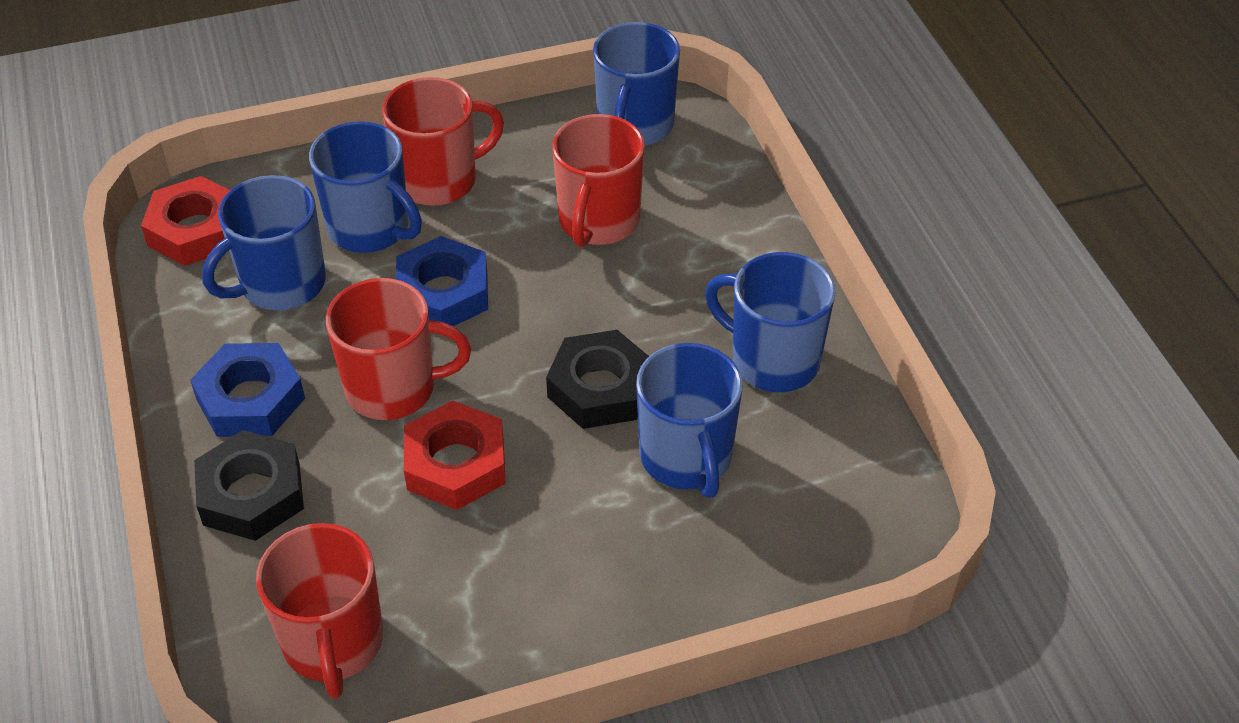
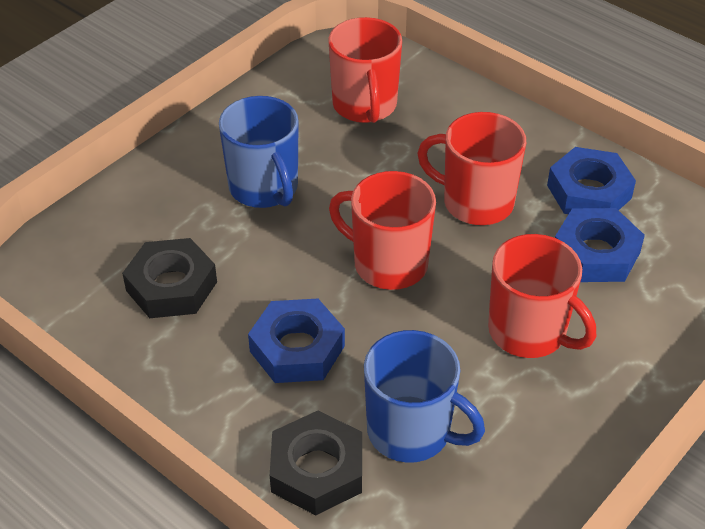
blue mug: 5 -> 2
blue nut: 2 -> 3
red nut: 2 -> 0

